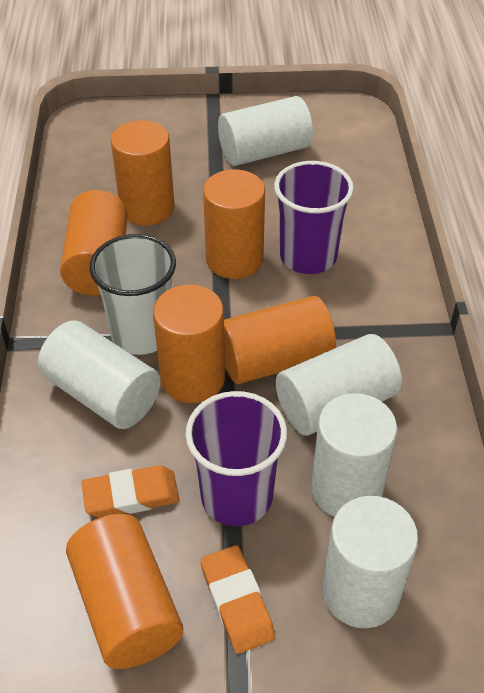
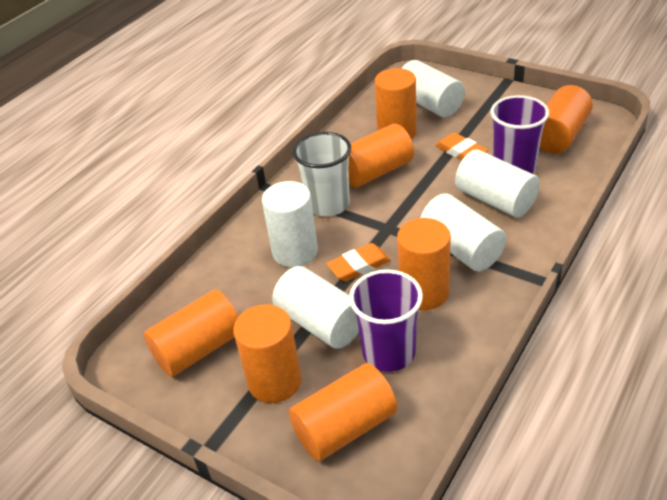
orange cylinder: 6 -> 7

